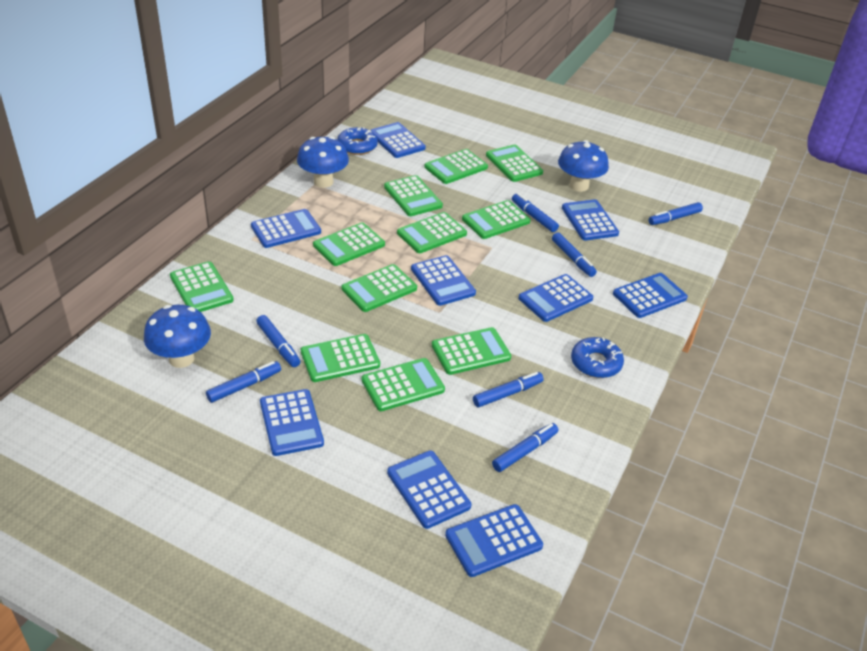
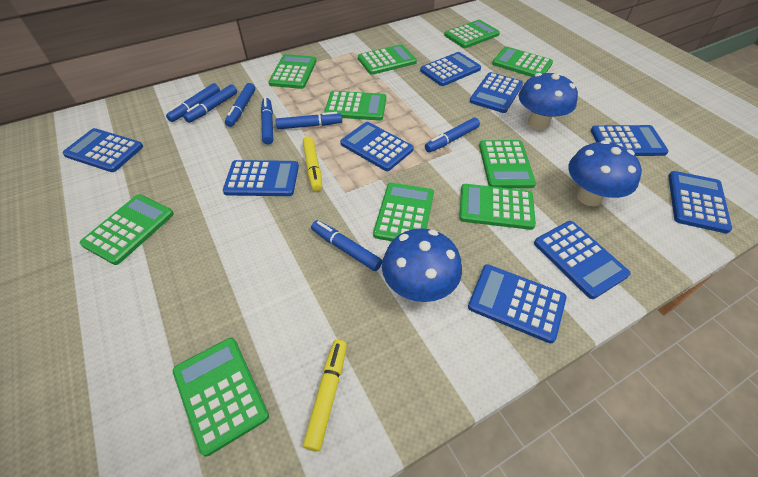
blue donut: 2 -> 0
green calculator: 11 -> 10
yellow marker: 0 -> 2

